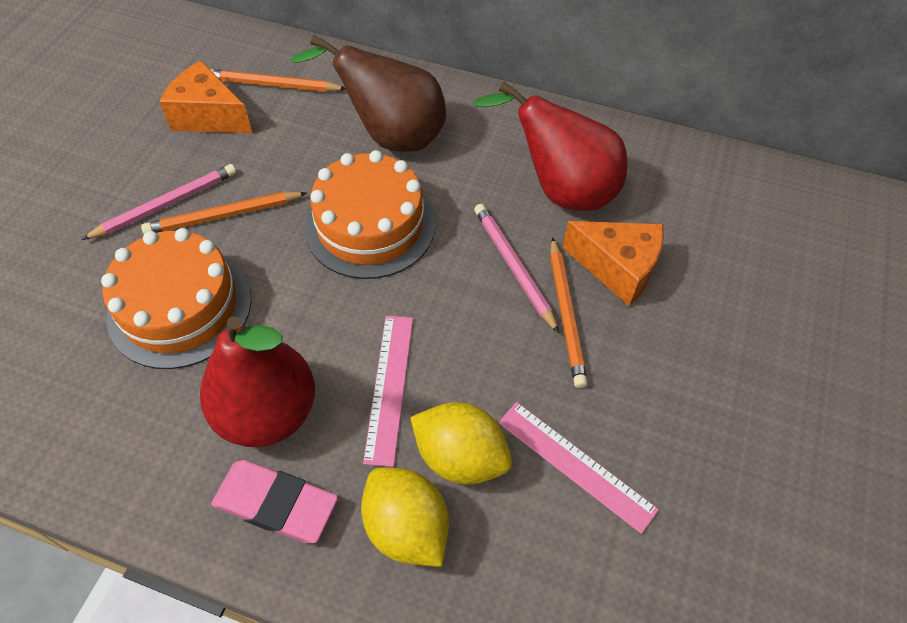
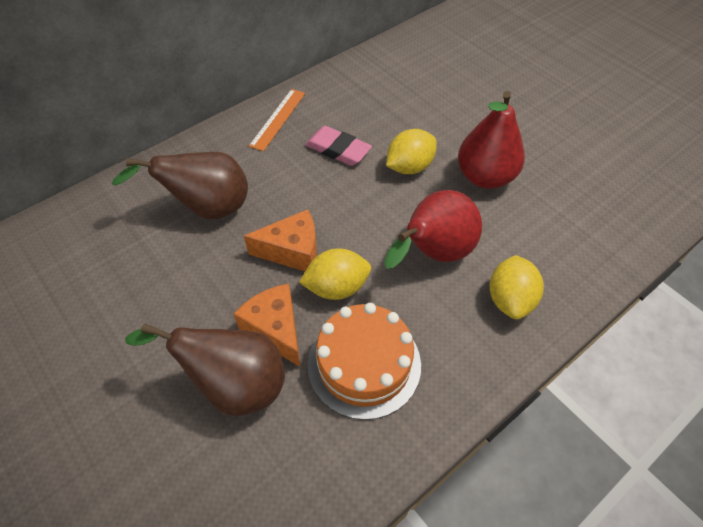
brown pear: 1 -> 2
orange cake: 2 -> 1
orange pencil: 3 -> 0
orange ruler: 0 -> 1
pink pencil: 2 -> 0
pink ruler: 2 -> 0
yellow lemon: 2 -> 3

